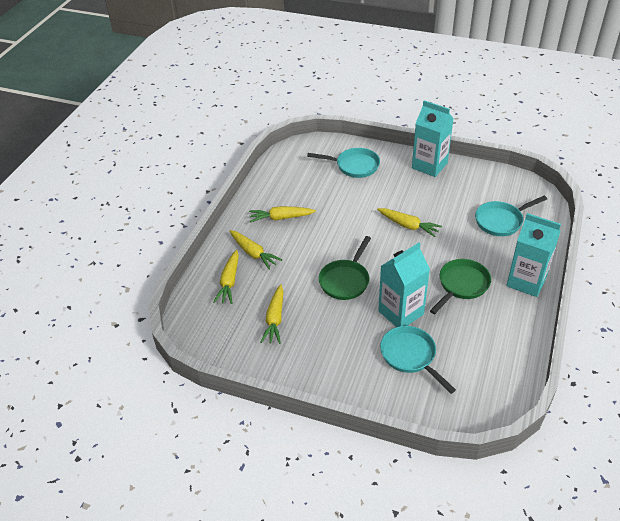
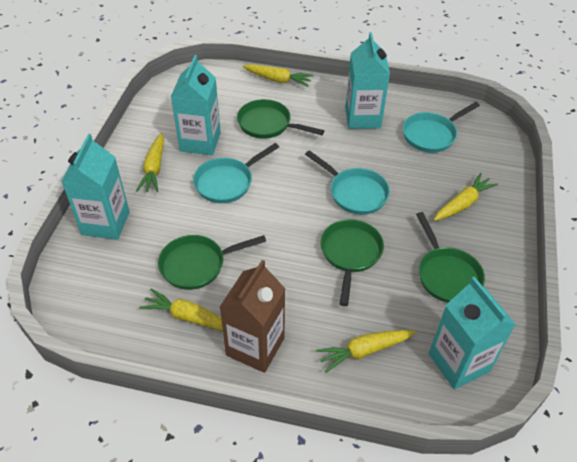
brown carton: 0 -> 1
green pan: 2 -> 4
turquoise carton: 3 -> 4

